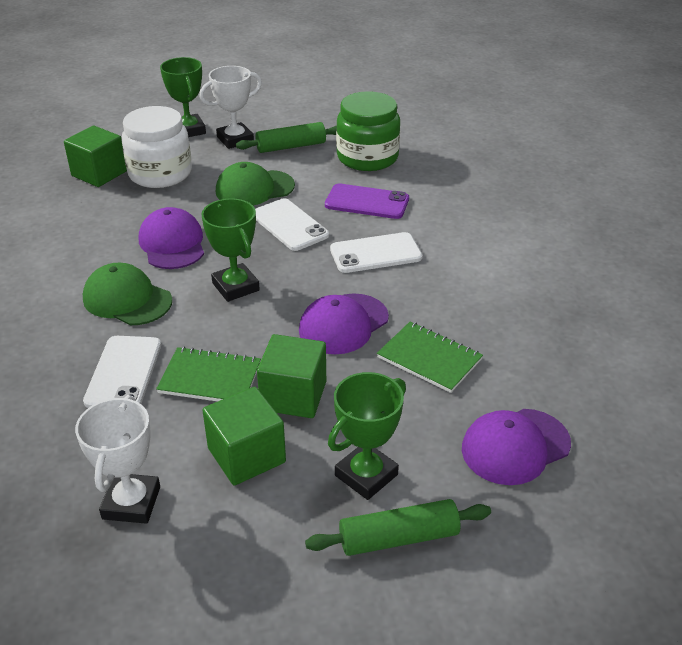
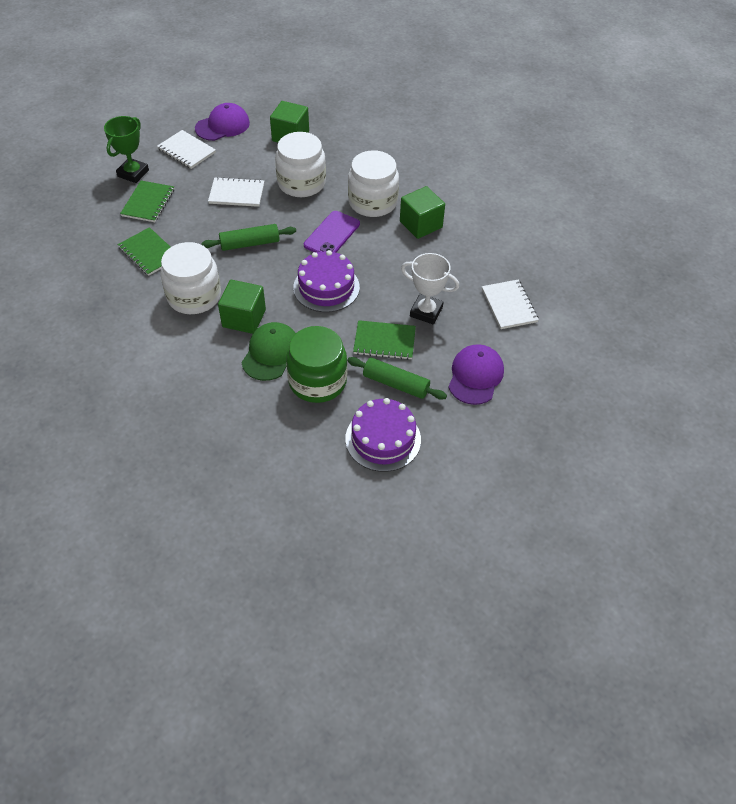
green cap: 2 -> 1
green notebook: 2 -> 3
green trophy: 3 -> 1
purple cake: 0 -> 2
purple cap: 3 -> 2
white jar: 1 -> 3
white notebook: 0 -> 3
white phone: 3 -> 0
white trophy: 2 -> 1

